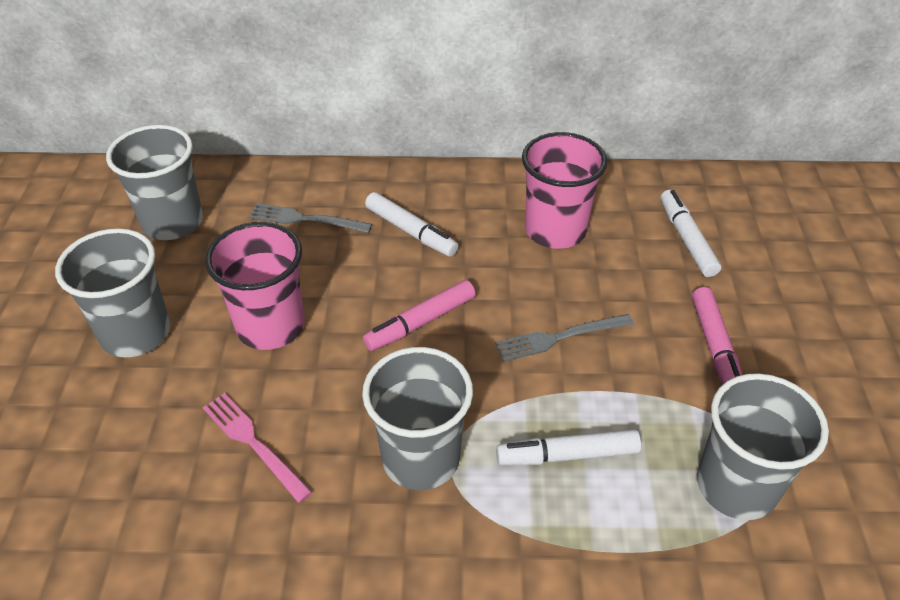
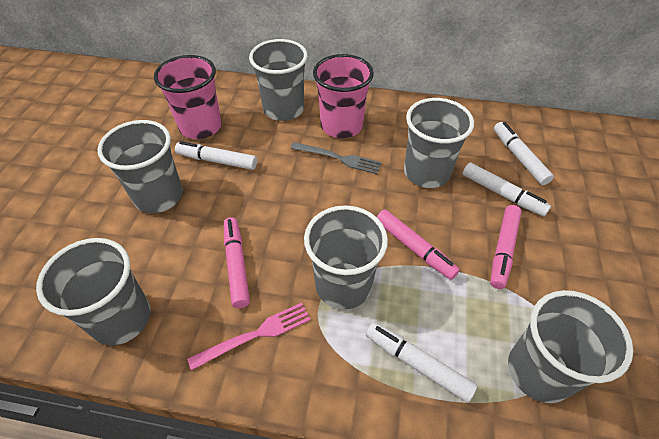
grey cup: 4 -> 6
grey fork: 2 -> 1
pink marker: 2 -> 3
white marker: 3 -> 4

